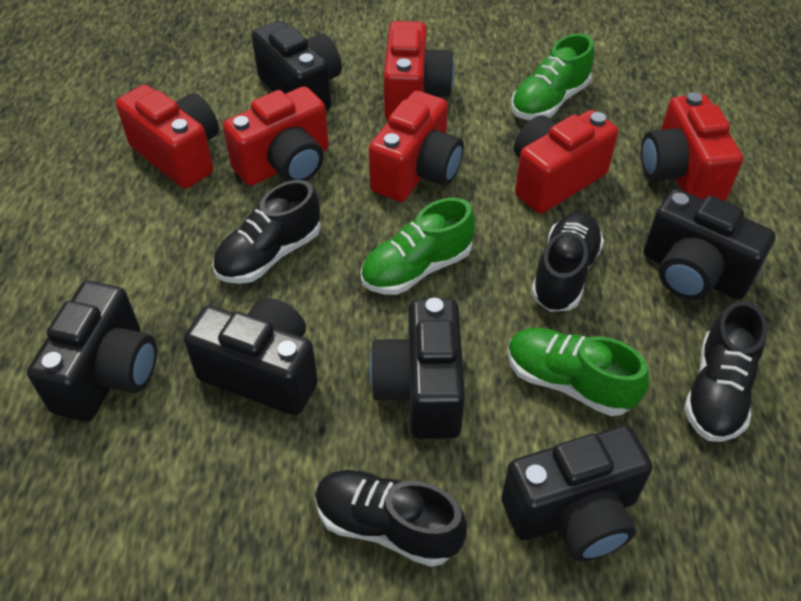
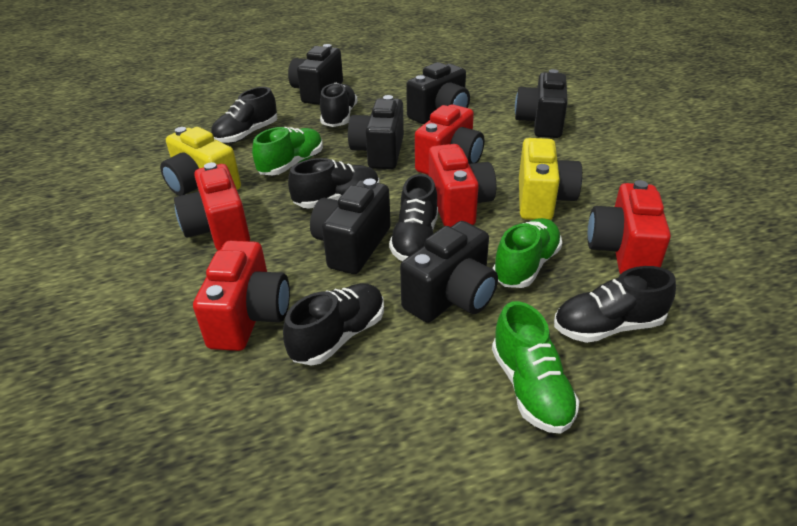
black shoe: 4 -> 6
red camera: 6 -> 5
yellow camera: 0 -> 2

